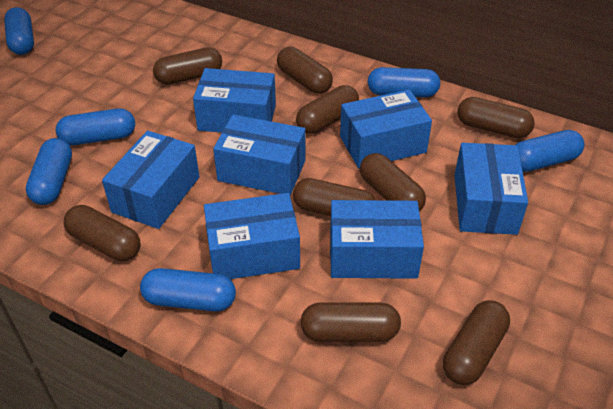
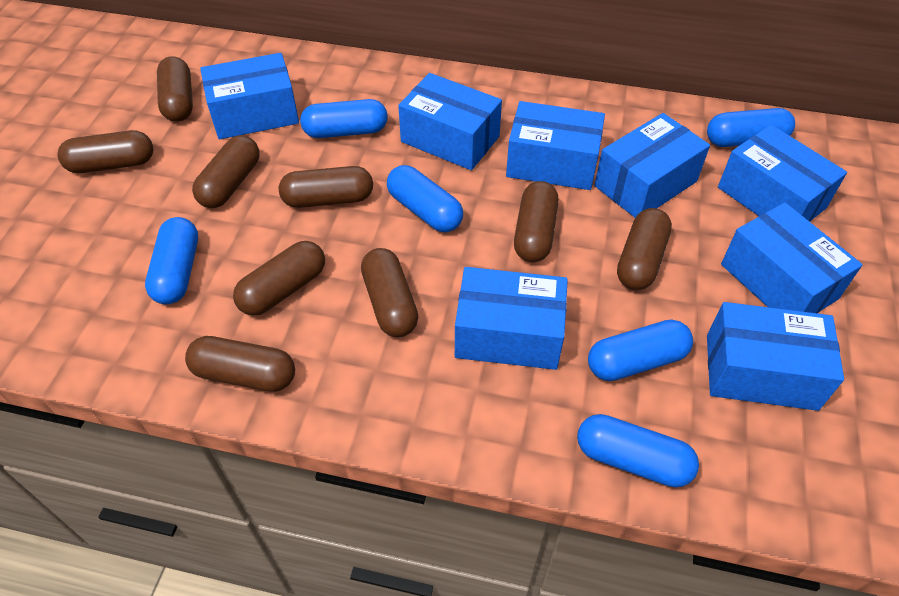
blue box: 7 -> 8

